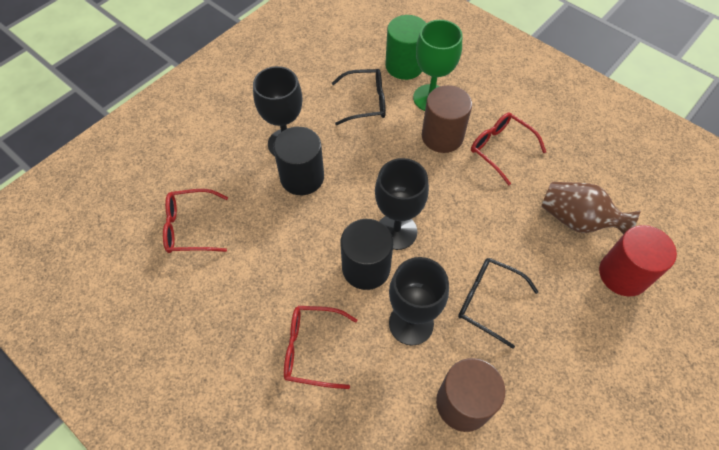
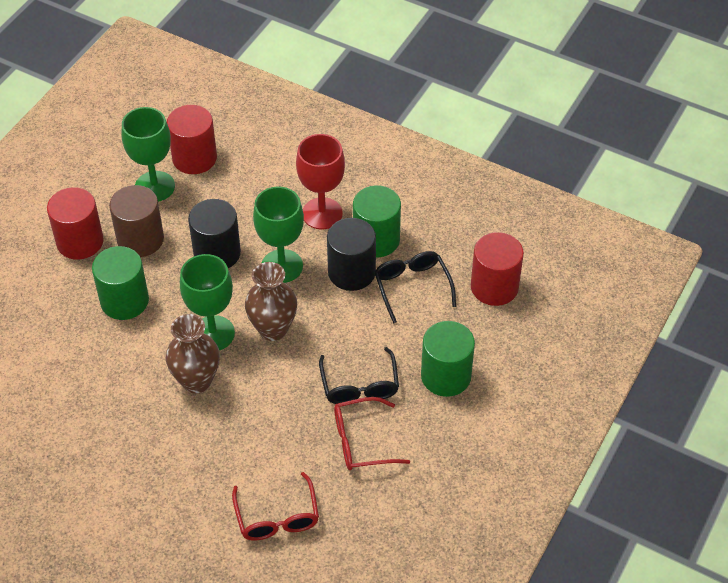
black goblet: 3 -> 0
brown cylinder: 2 -> 1
brown vase: 1 -> 2
green cylinder: 1 -> 3
green goblet: 1 -> 3
red cylinder: 1 -> 3
red glasses: 3 -> 2
red goblet: 0 -> 1

